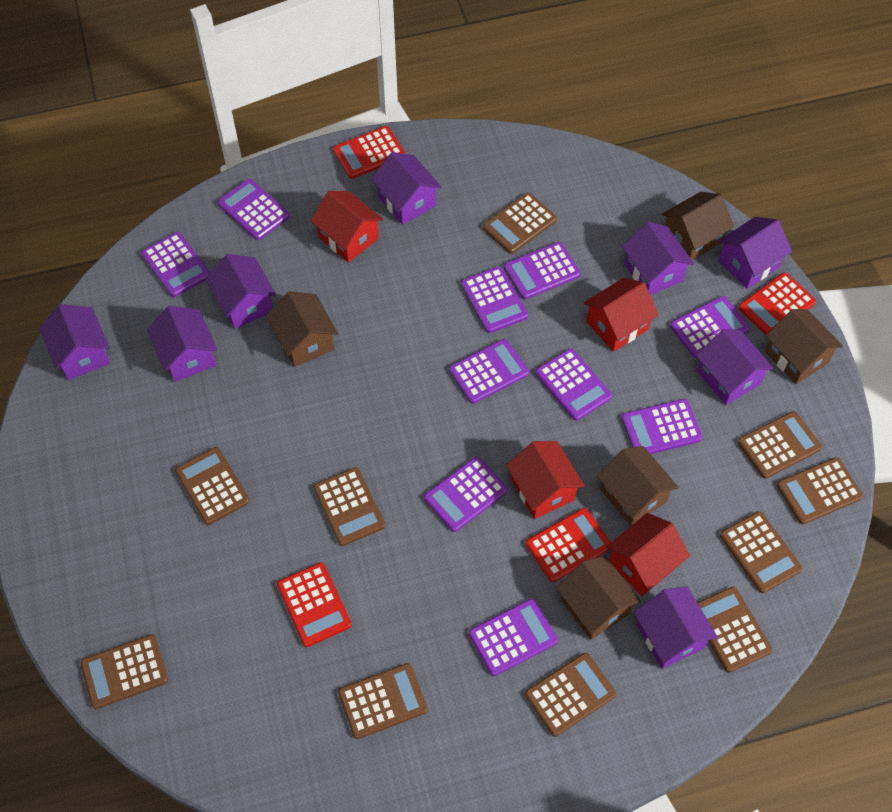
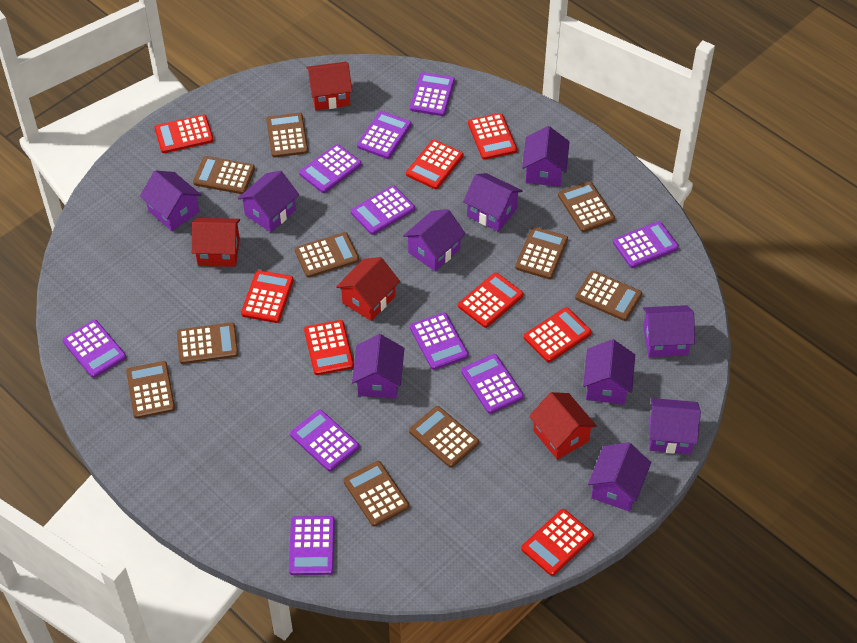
brown house: 5 -> 0
purple house: 8 -> 10
red calculator: 4 -> 8

